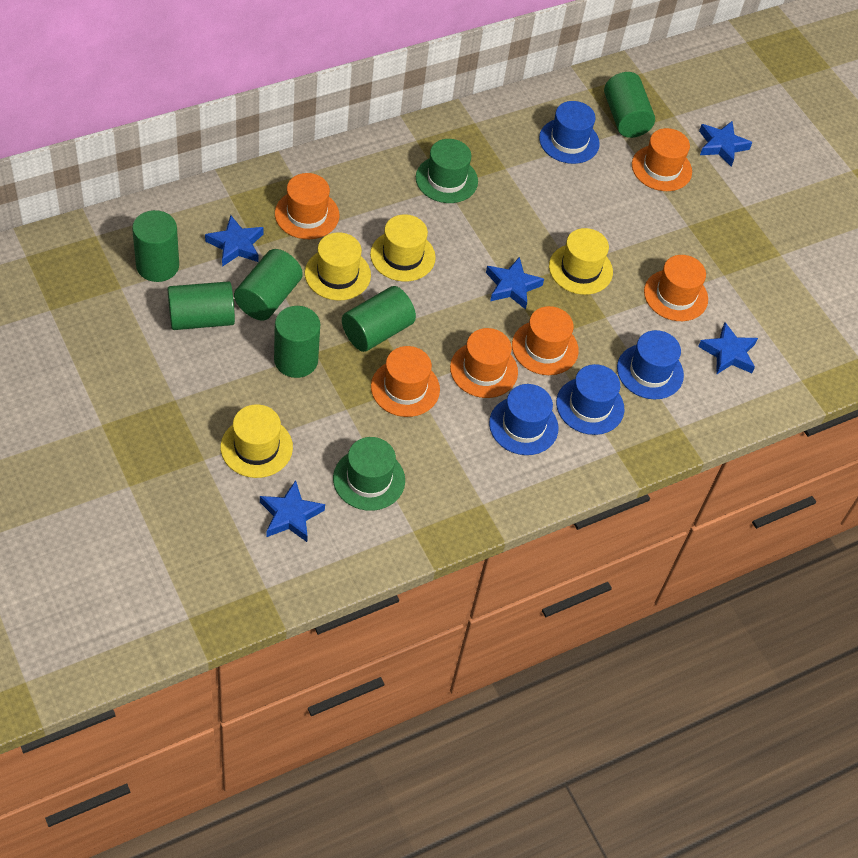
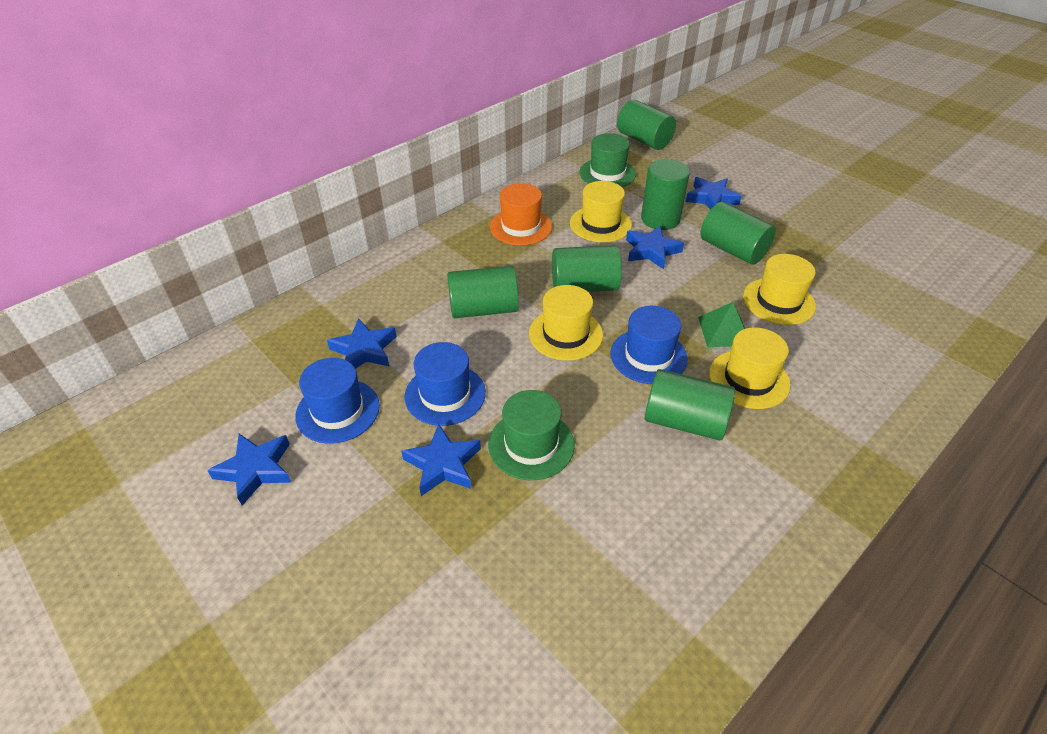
blue hat: 4 -> 3
green pyramid: 0 -> 1
orange hat: 6 -> 1

